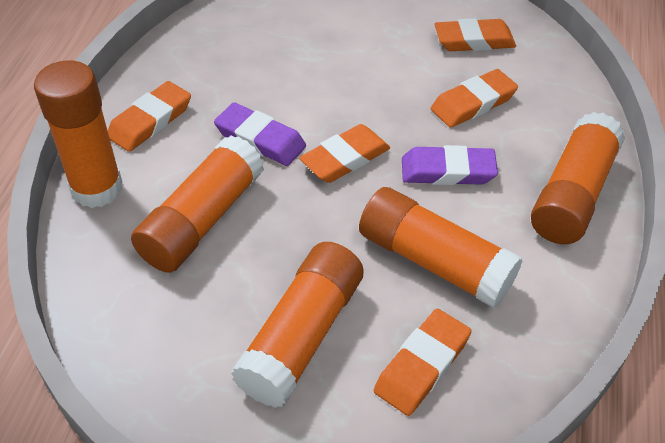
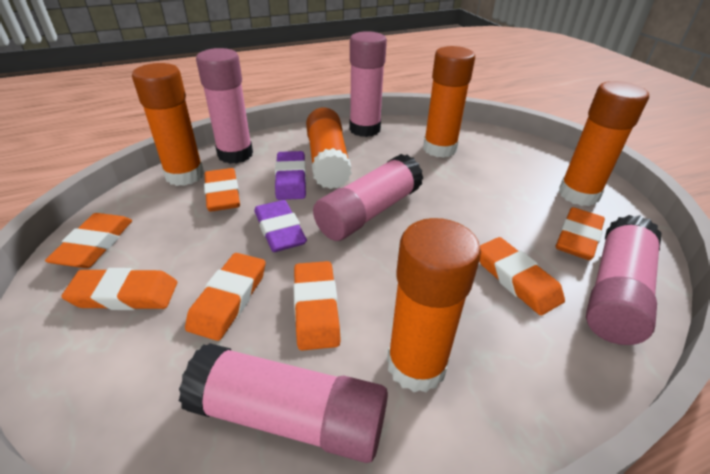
orange eraser: 5 -> 7
pink glue stick: 0 -> 5

